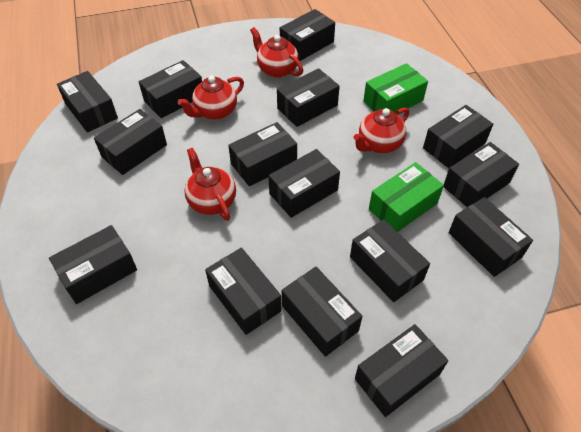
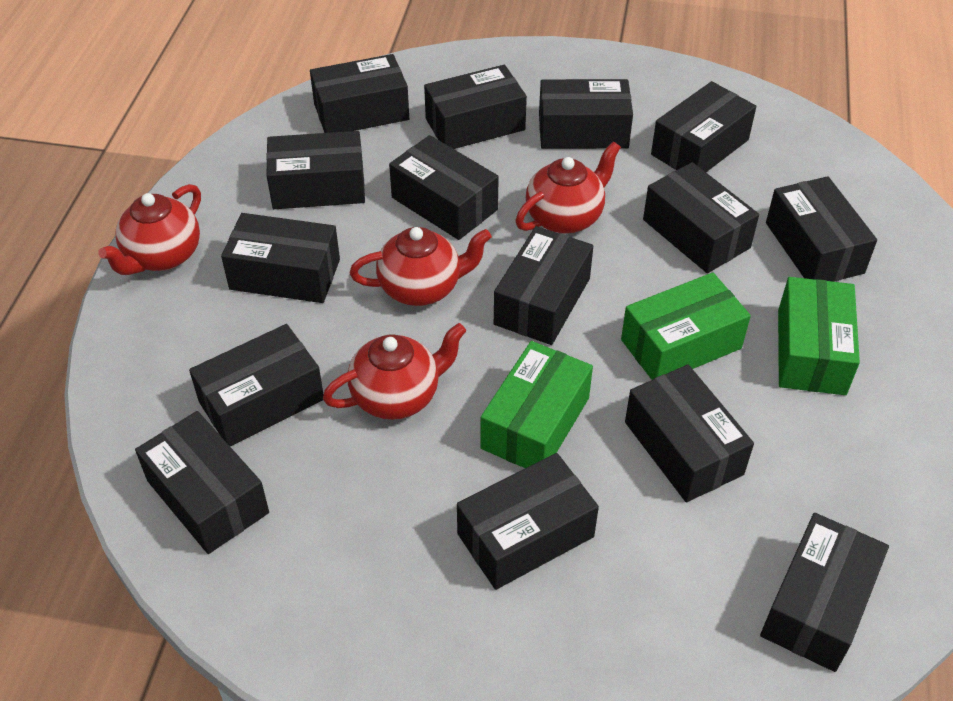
green box: 2 -> 3

